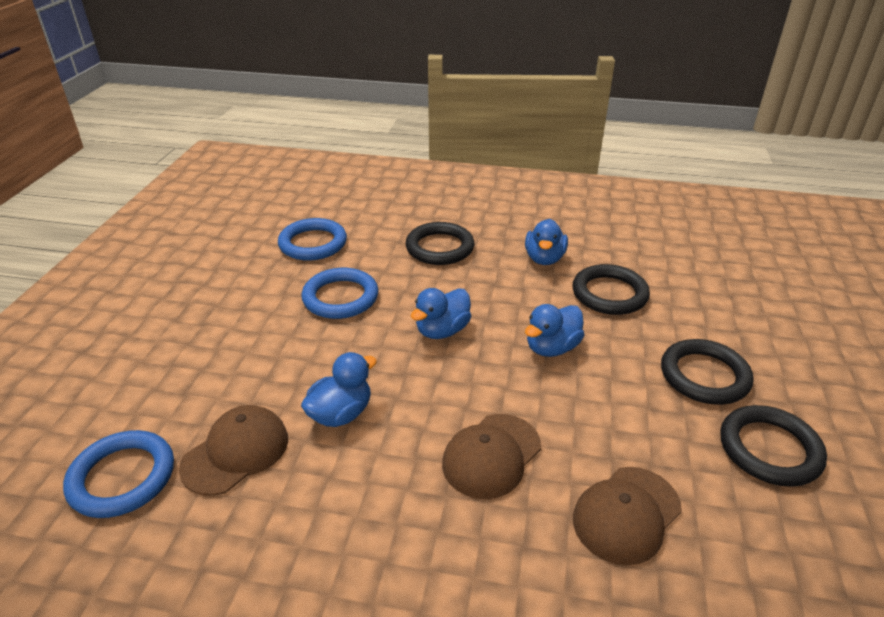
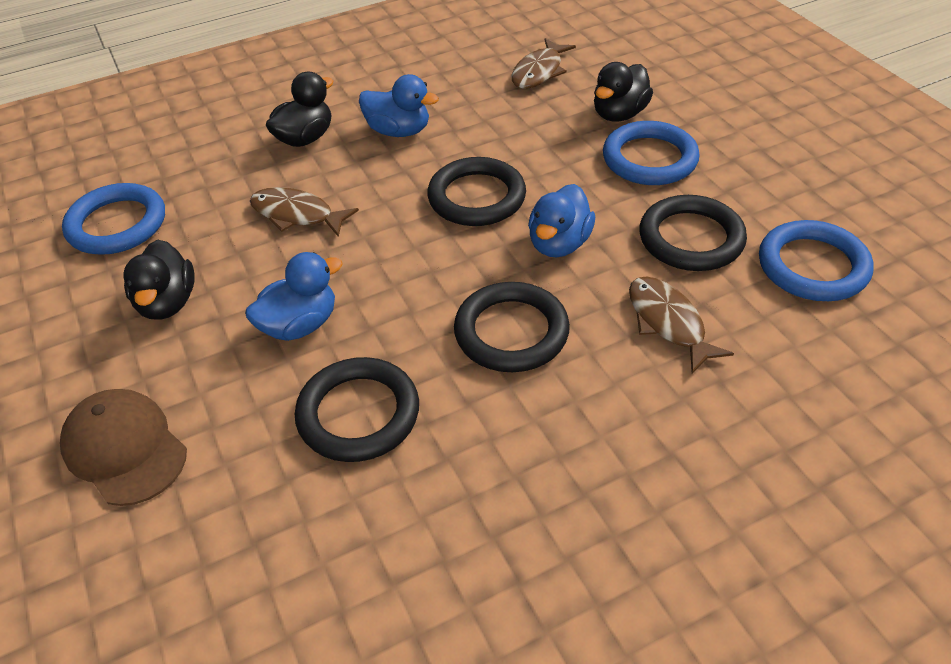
black duck: 0 -> 3
blue duck: 4 -> 3
brown cap: 3 -> 1
brown fish: 0 -> 3

